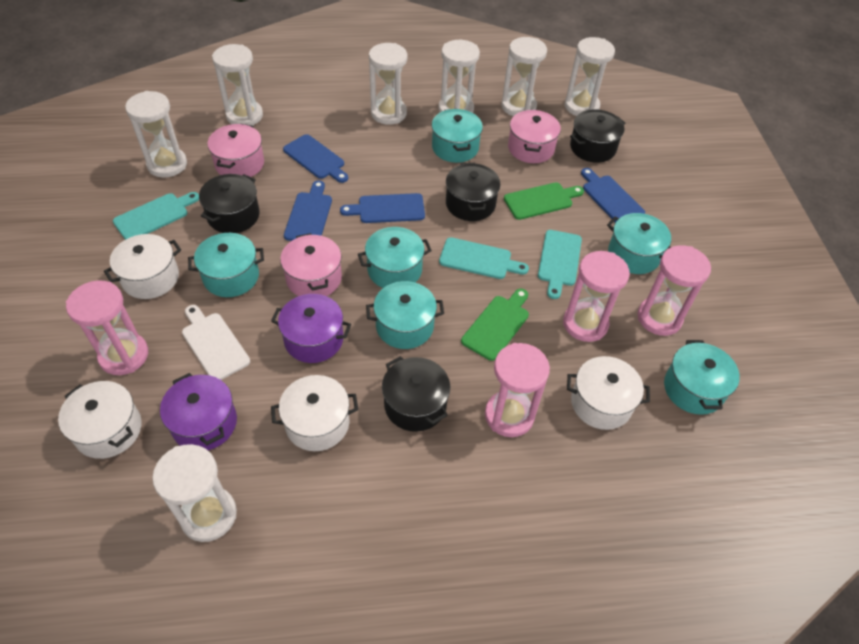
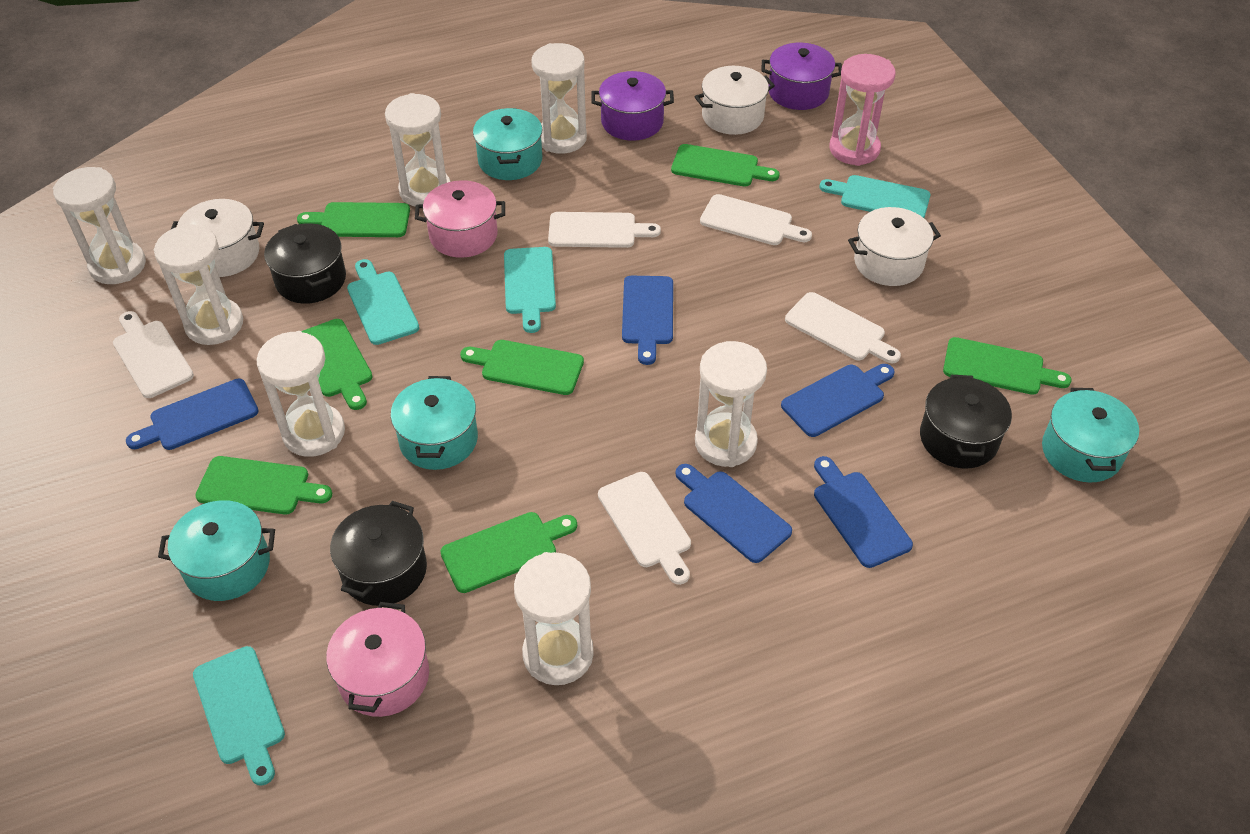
black pot: 4 -> 3
blue cutting board: 4 -> 5
green cutting board: 2 -> 7
pink hourglass: 4 -> 1
pink pot: 3 -> 2
turquoise cutting board: 3 -> 4
turquoise pot: 6 -> 4
white cutting board: 1 -> 5
white pot: 4 -> 3

